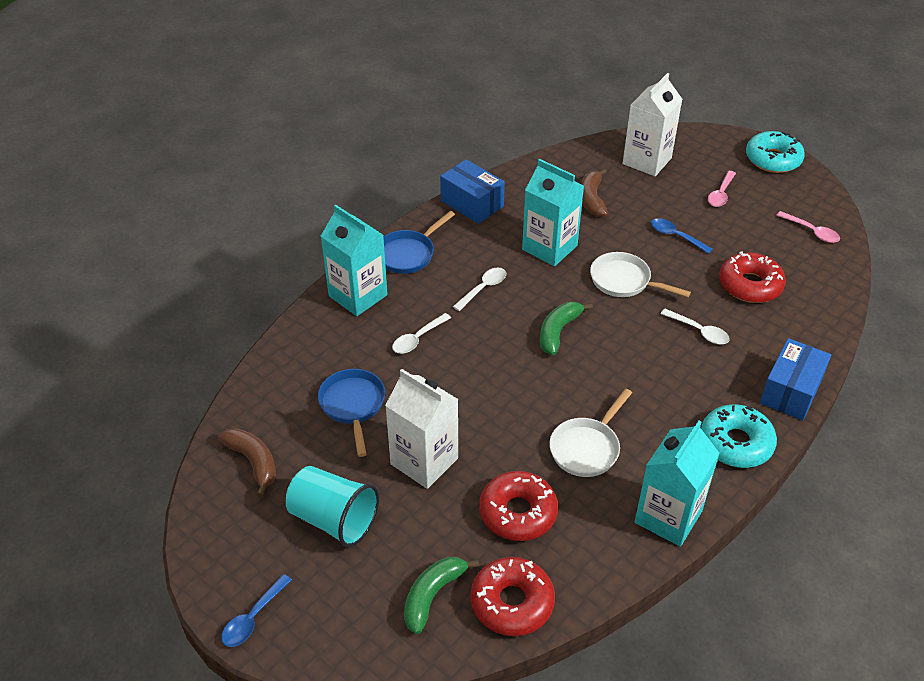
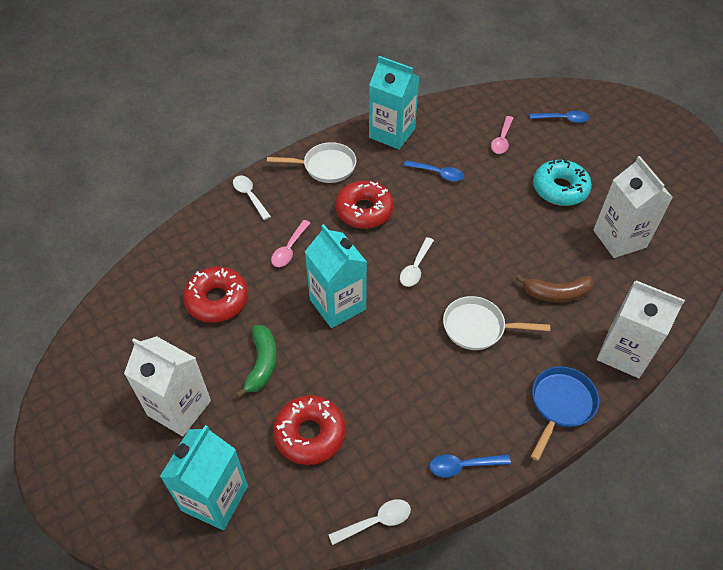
blue box: 2 -> 0
blue pan: 2 -> 1
blue spoon: 2 -> 3
brown banana: 2 -> 1
green banana: 2 -> 1
turquoise cup: 1 -> 0
turquoise donut: 2 -> 1
white carton: 2 -> 3

